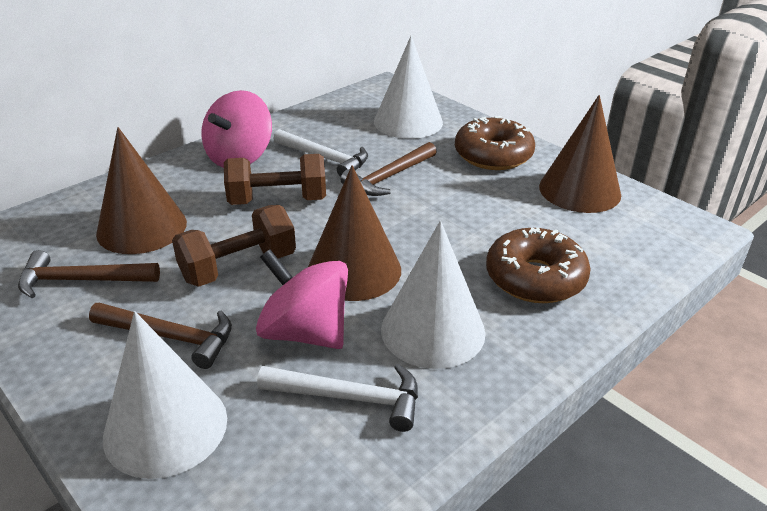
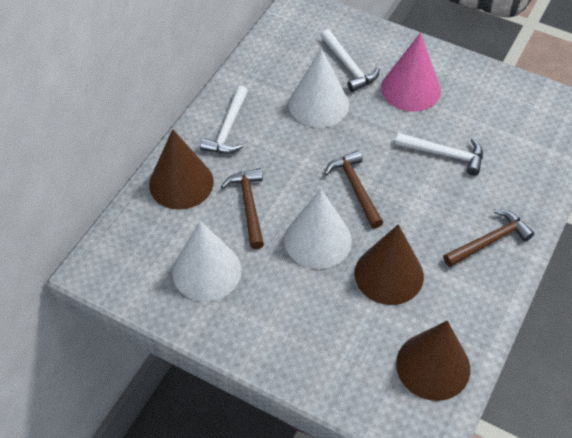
brown donut: 2 -> 0
brown dumbbell: 2 -> 0
pink cone: 0 -> 1
pink spinning top: 2 -> 0
white hammer: 2 -> 3

